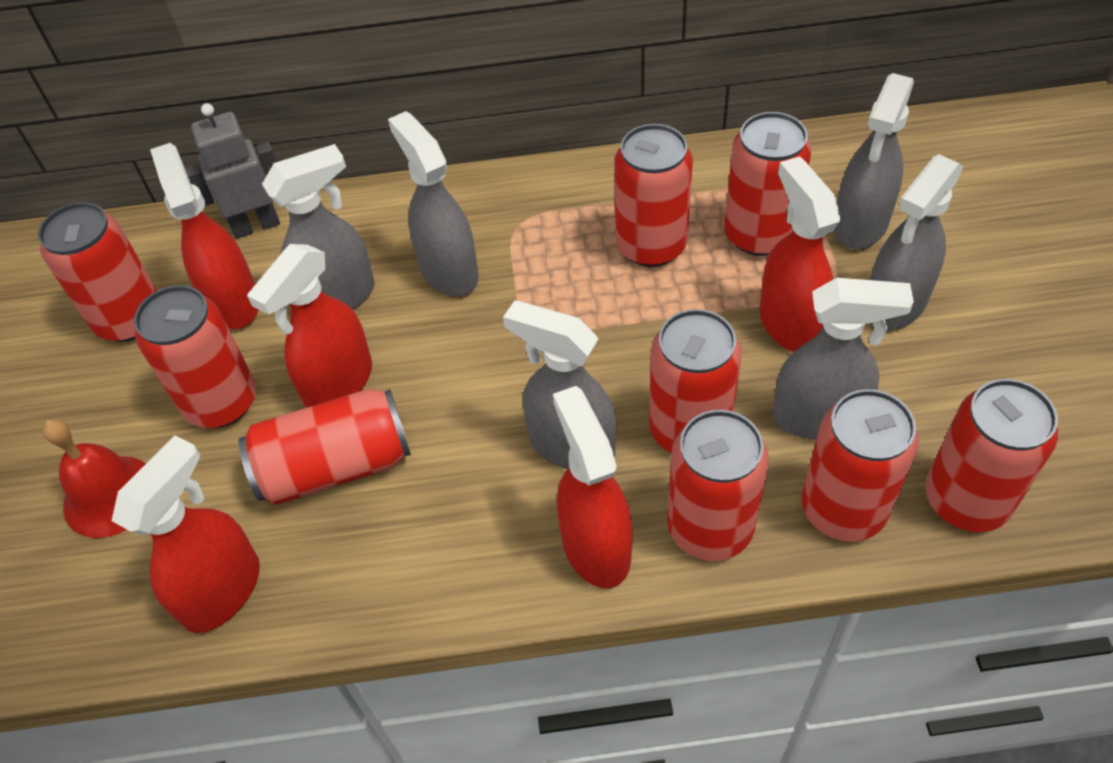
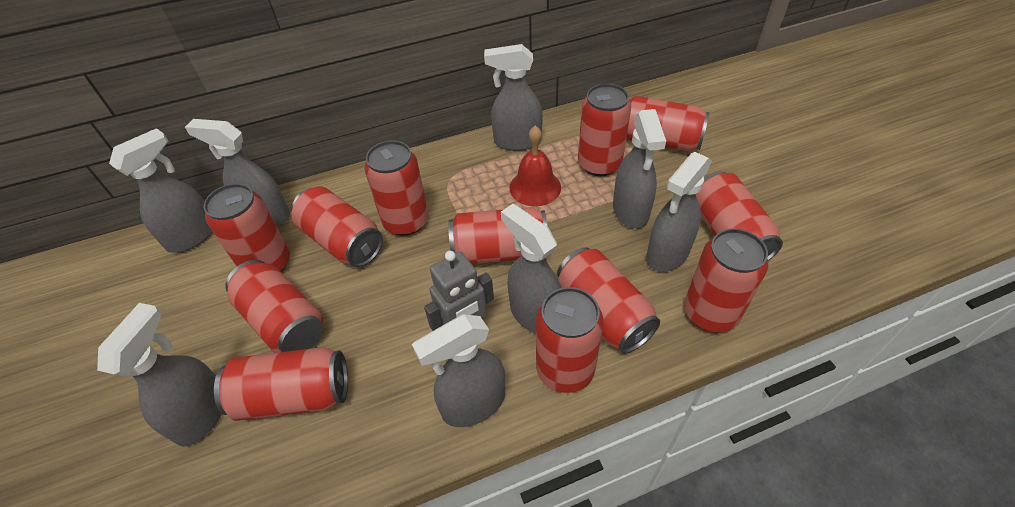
grey spray bottle: 6 -> 8
red can: 9 -> 12
red spray bottle: 5 -> 0

